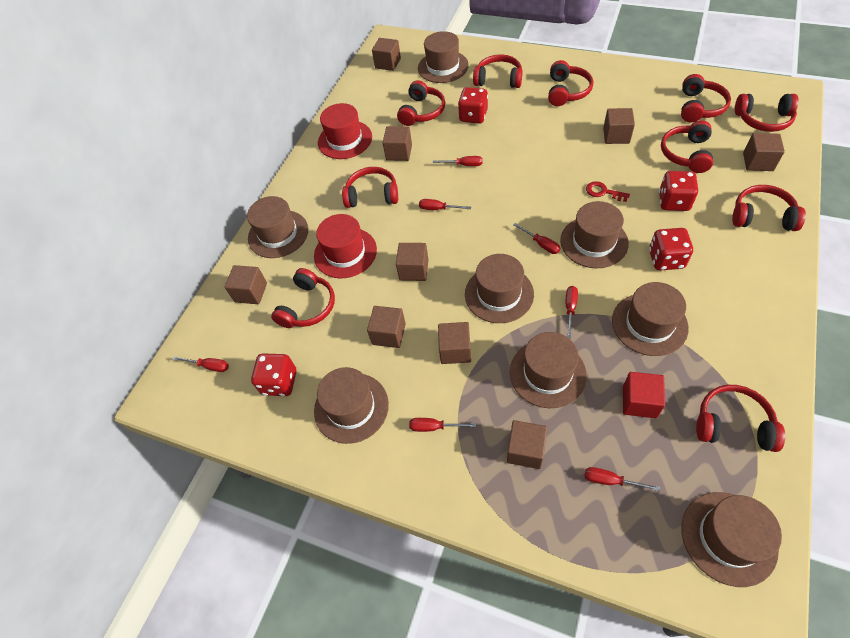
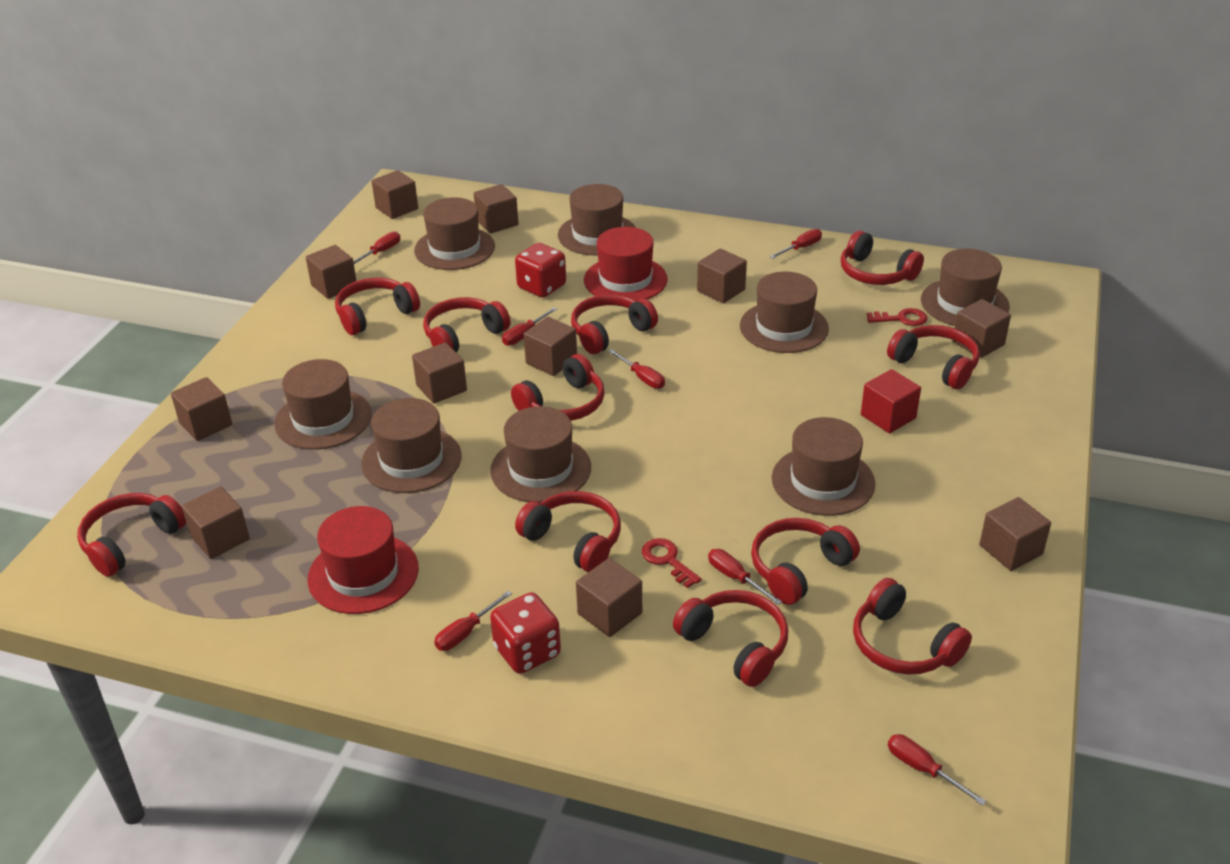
brown cube: 9 -> 11
red dice: 4 -> 2
red headphones: 10 -> 11
red key: 1 -> 2

